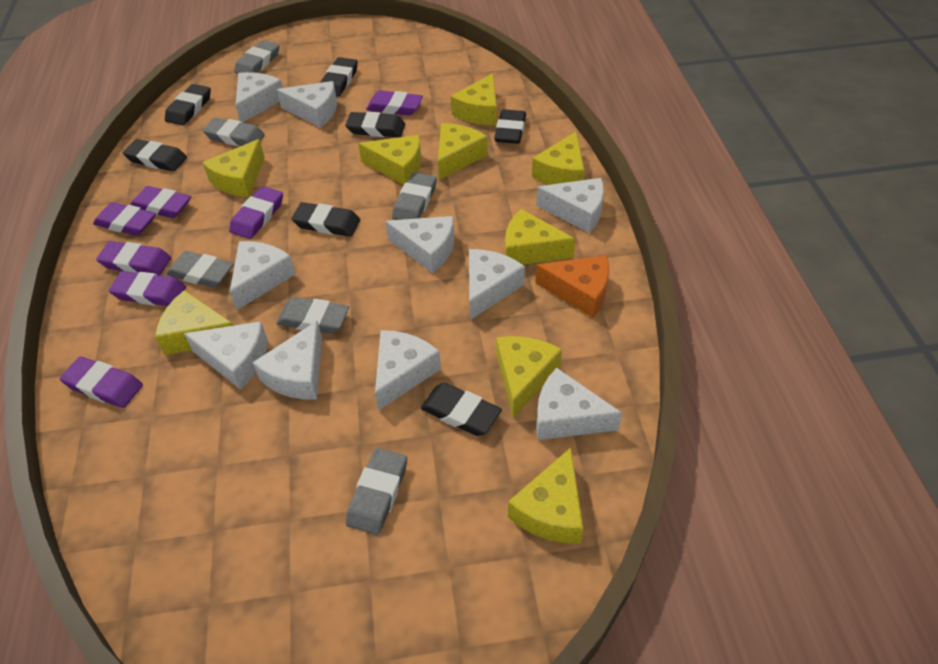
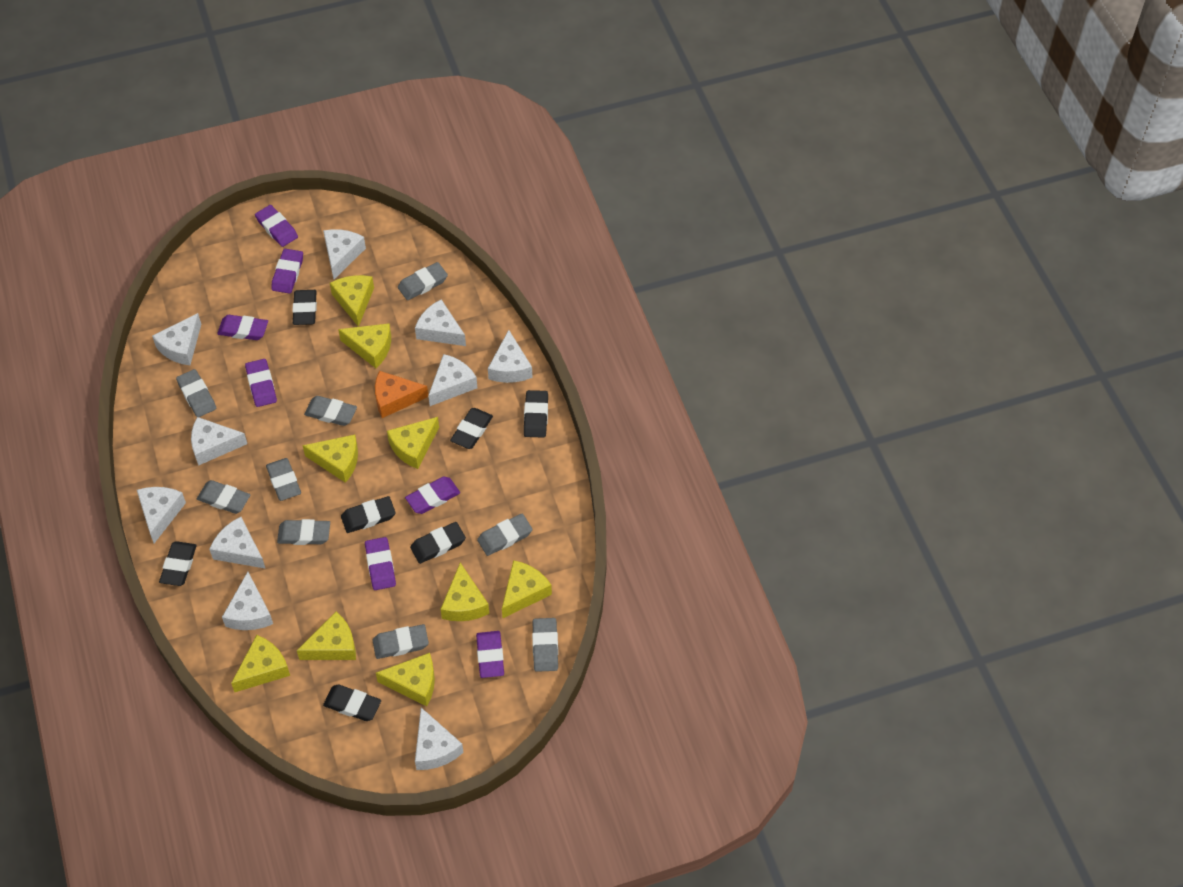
grey eraser: 6 -> 9

